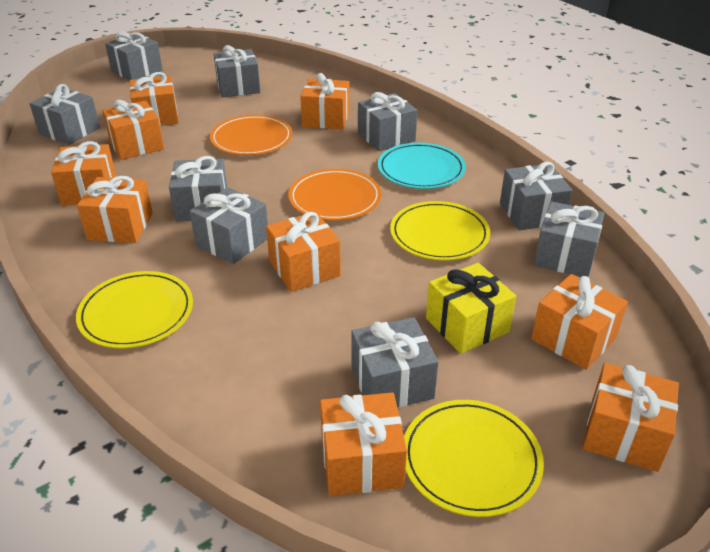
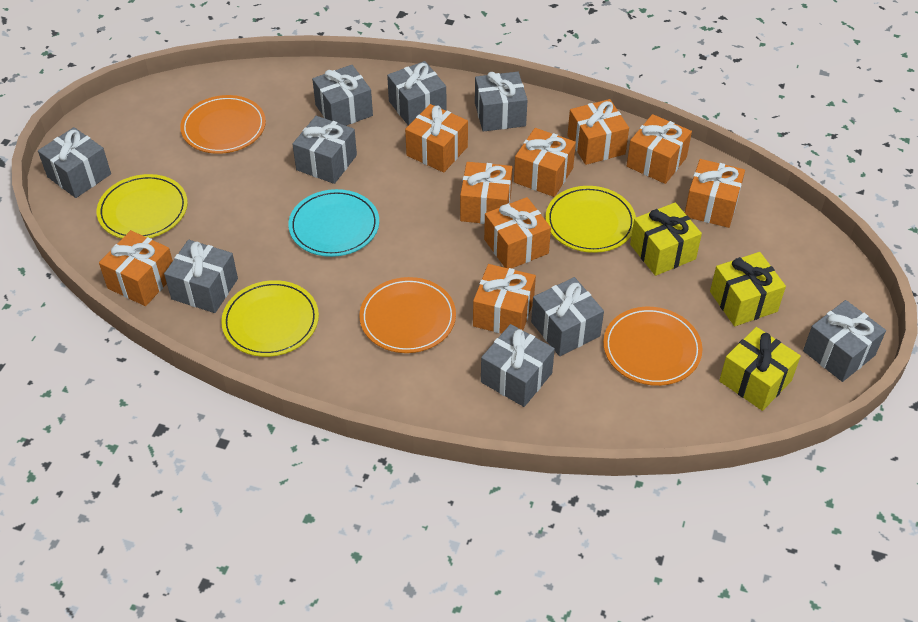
orange plate: 2 -> 3
yellow gift: 1 -> 3

